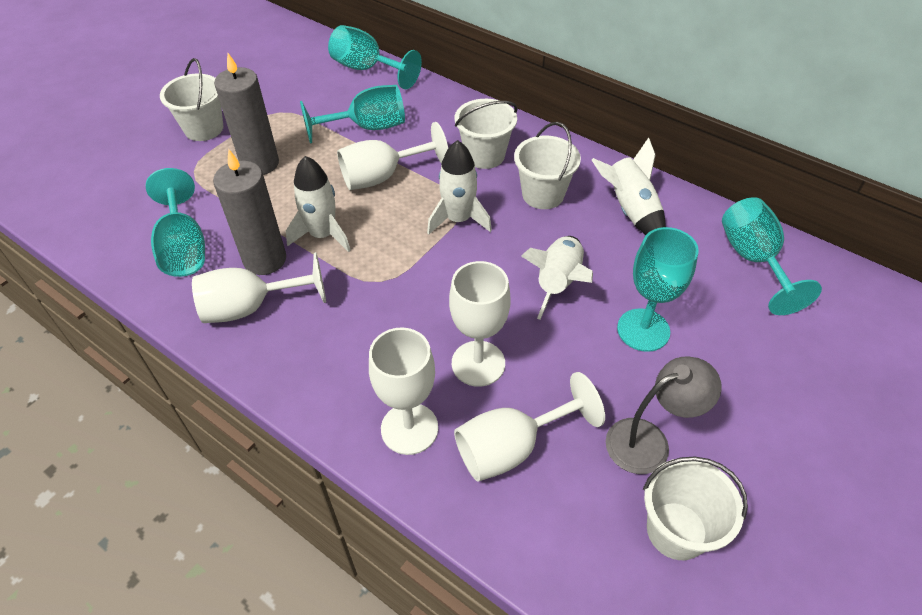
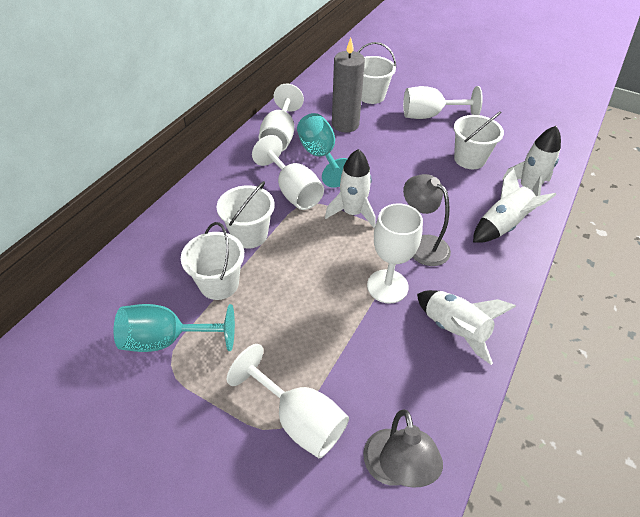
grey candle: 2 -> 1
grey lamp: 1 -> 2
turquoise goblet: 5 -> 2

